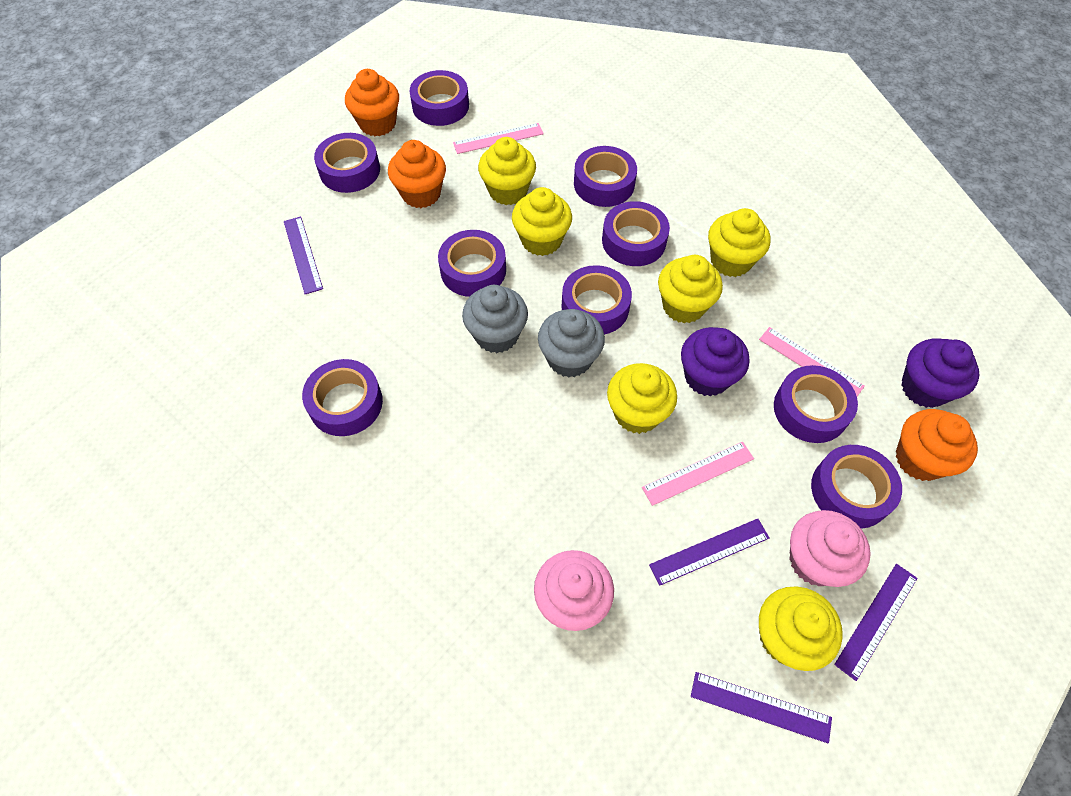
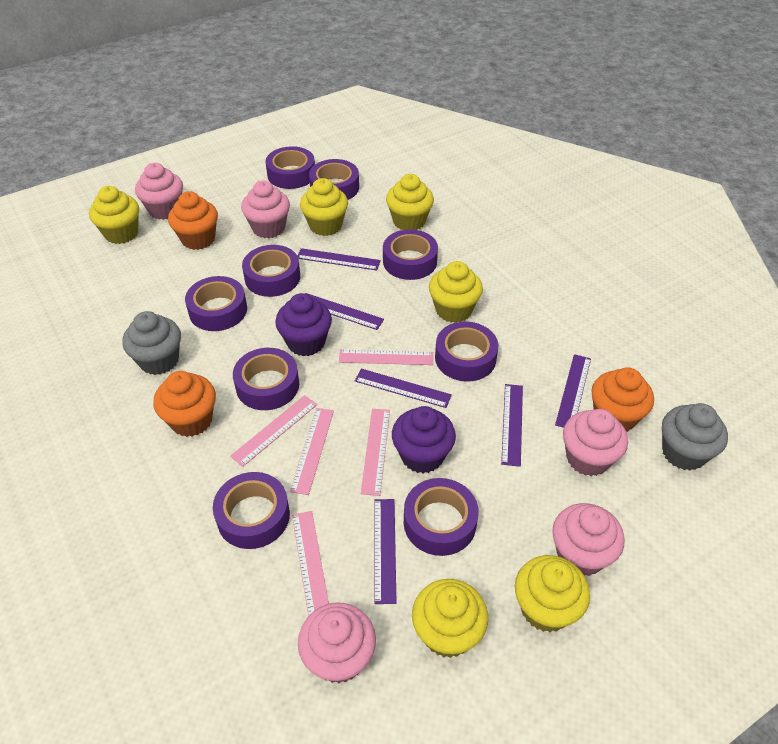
pink cupcake: 2 -> 5
pink ruler: 3 -> 5
purple ruler: 4 -> 6

